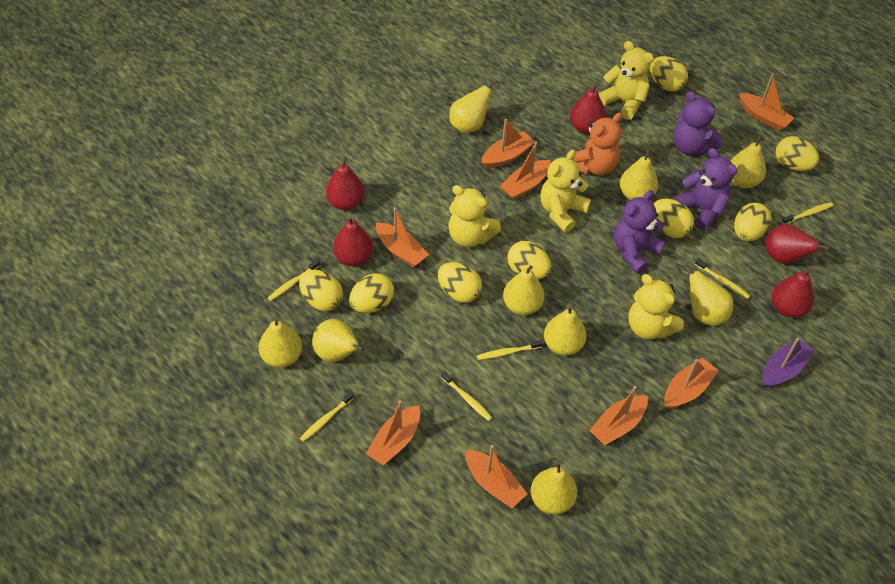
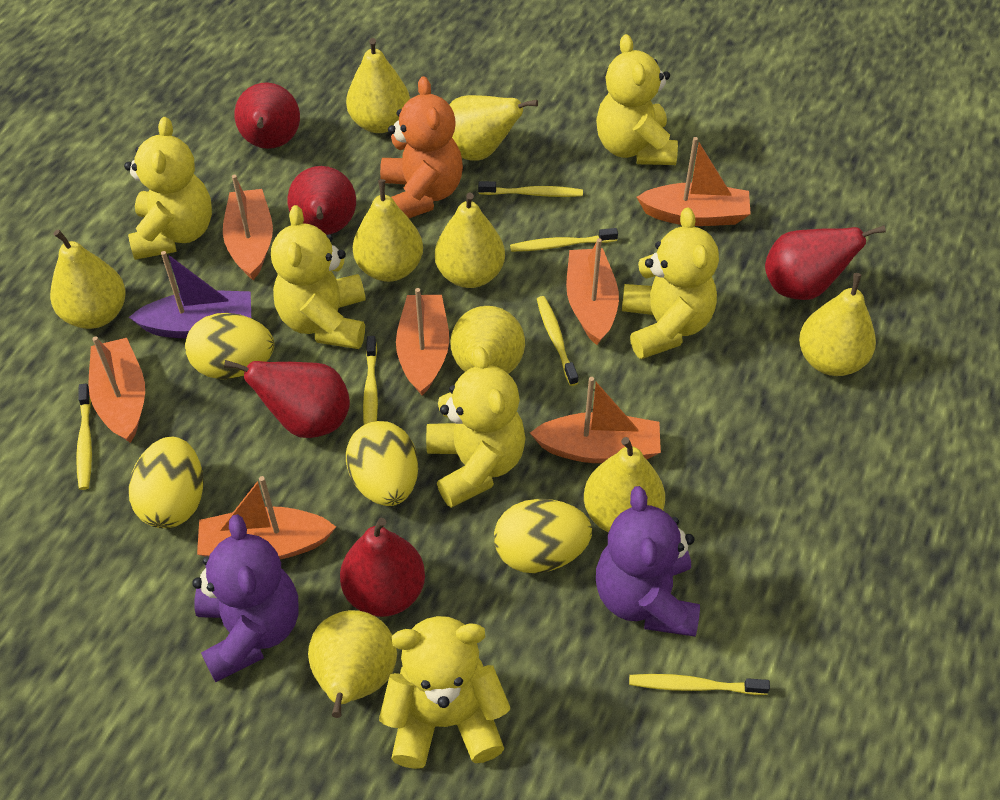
orange boat: 8 -> 7
purple teddy bear: 3 -> 2
yellow egg: 8 -> 4
yellow teddy bear: 4 -> 6

